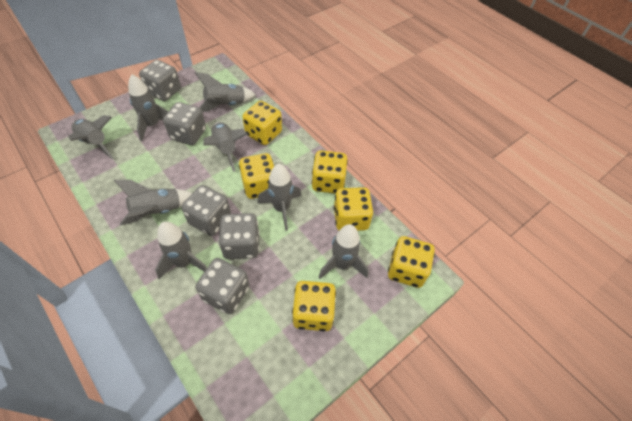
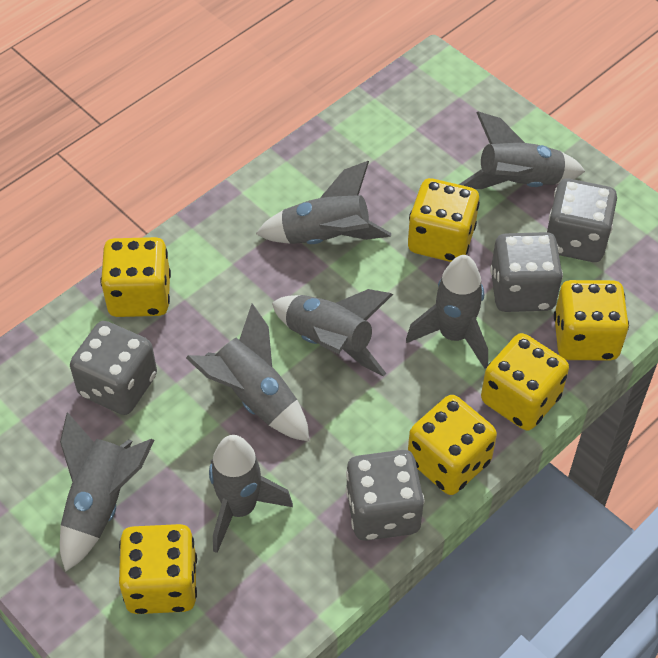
grey dice: 5 -> 4
grey rocket: 8 -> 7

